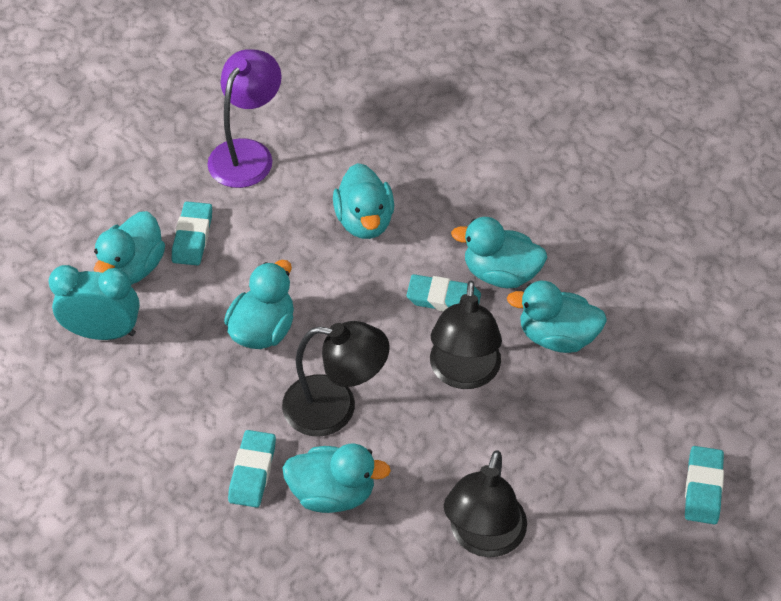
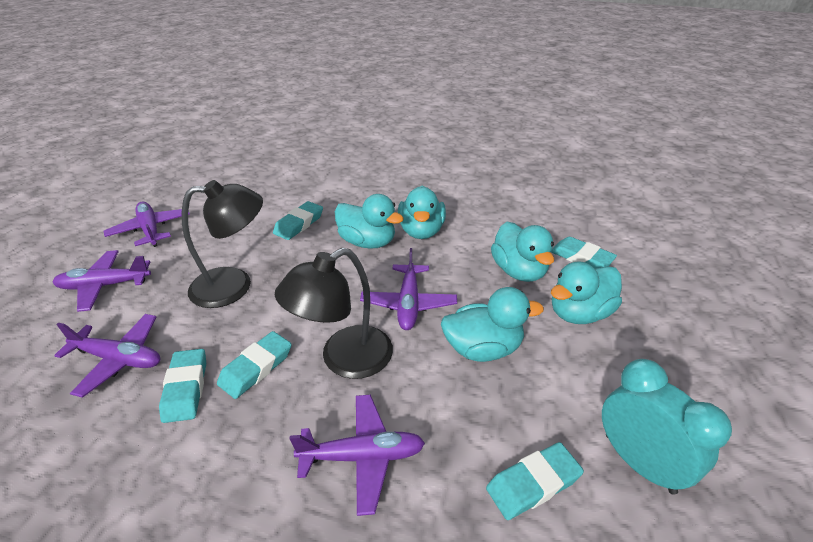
black lamp: 3 -> 2
purple lamp: 1 -> 0
purple plane: 0 -> 5
turquoise duck: 6 -> 5
turquoise eraser: 4 -> 5

